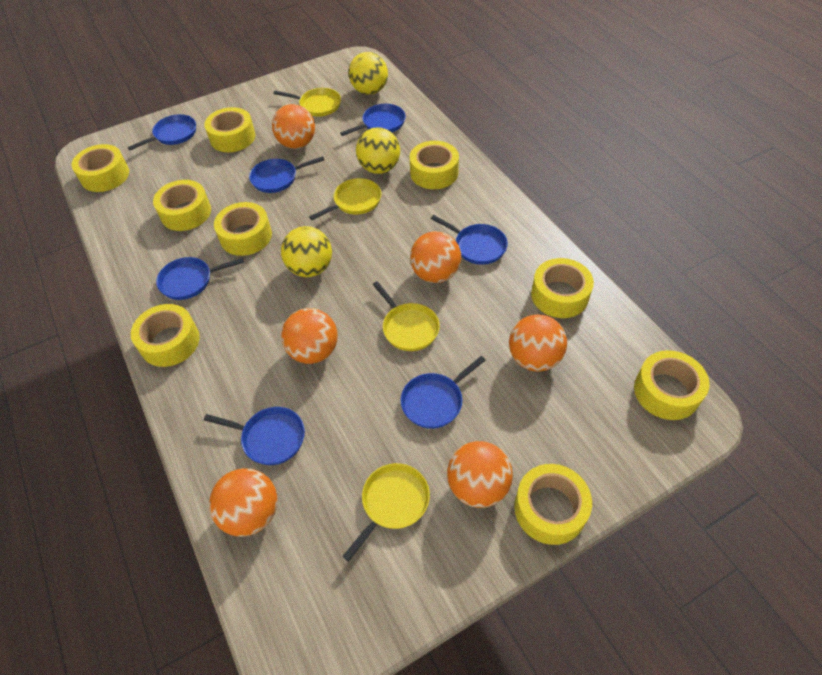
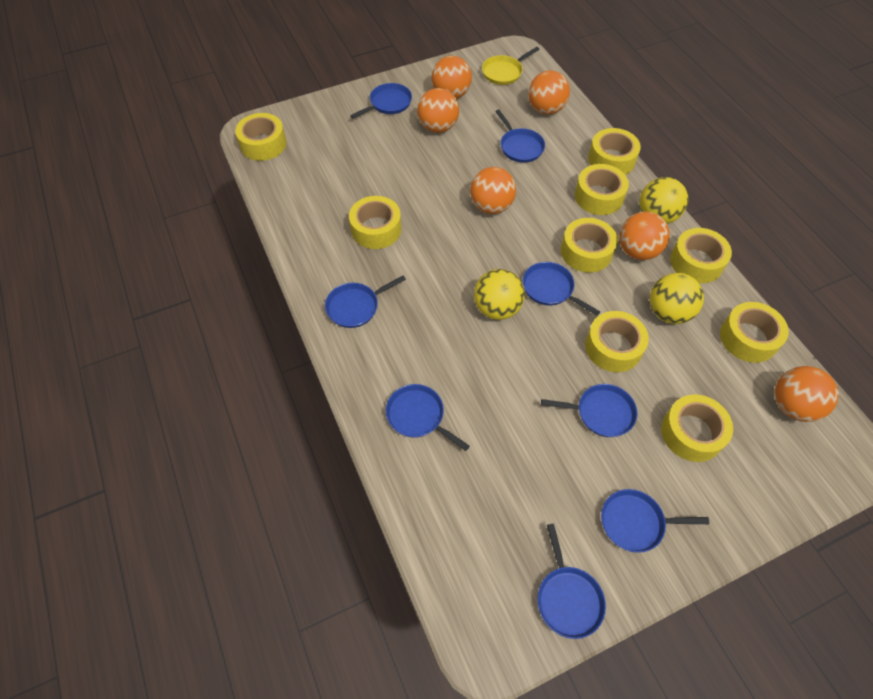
blue pan: 7 -> 8
yellow pan: 4 -> 1

